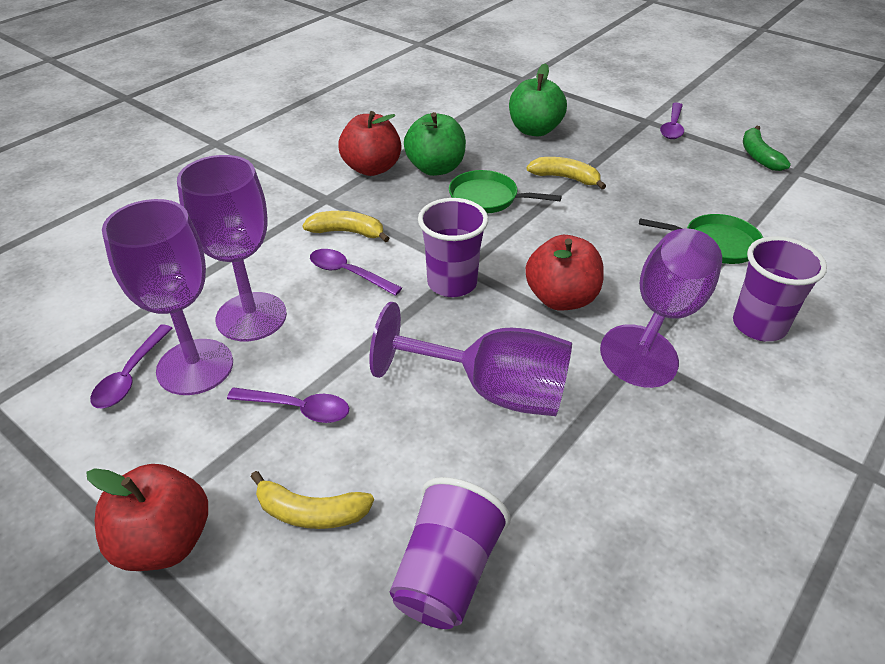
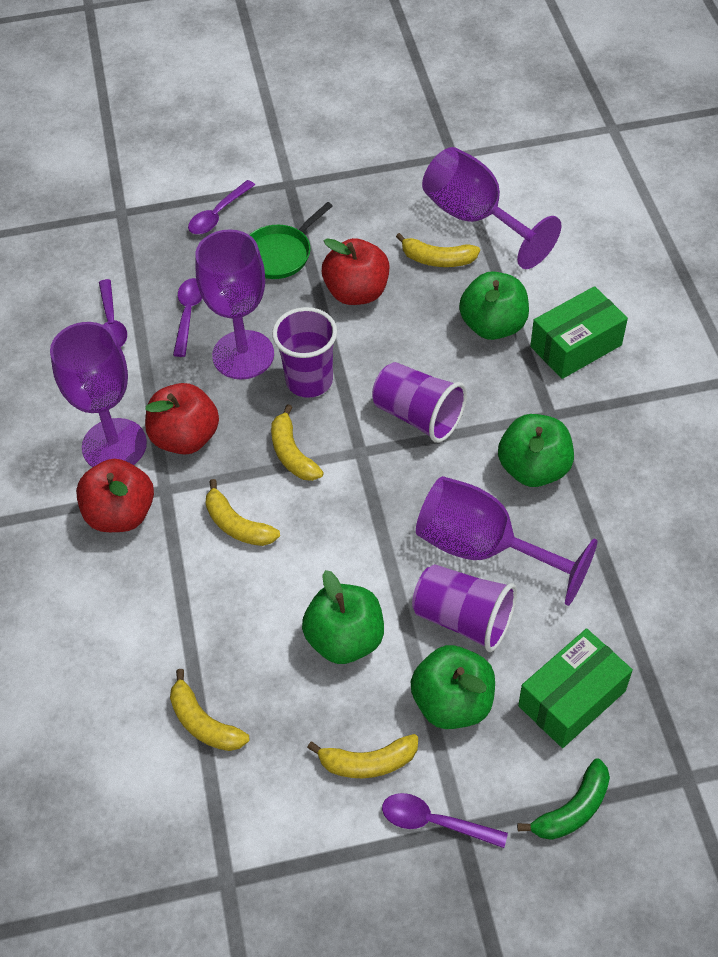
green apple: 2 -> 4
green box: 0 -> 2
green pan: 2 -> 1
yellow banana: 3 -> 5

